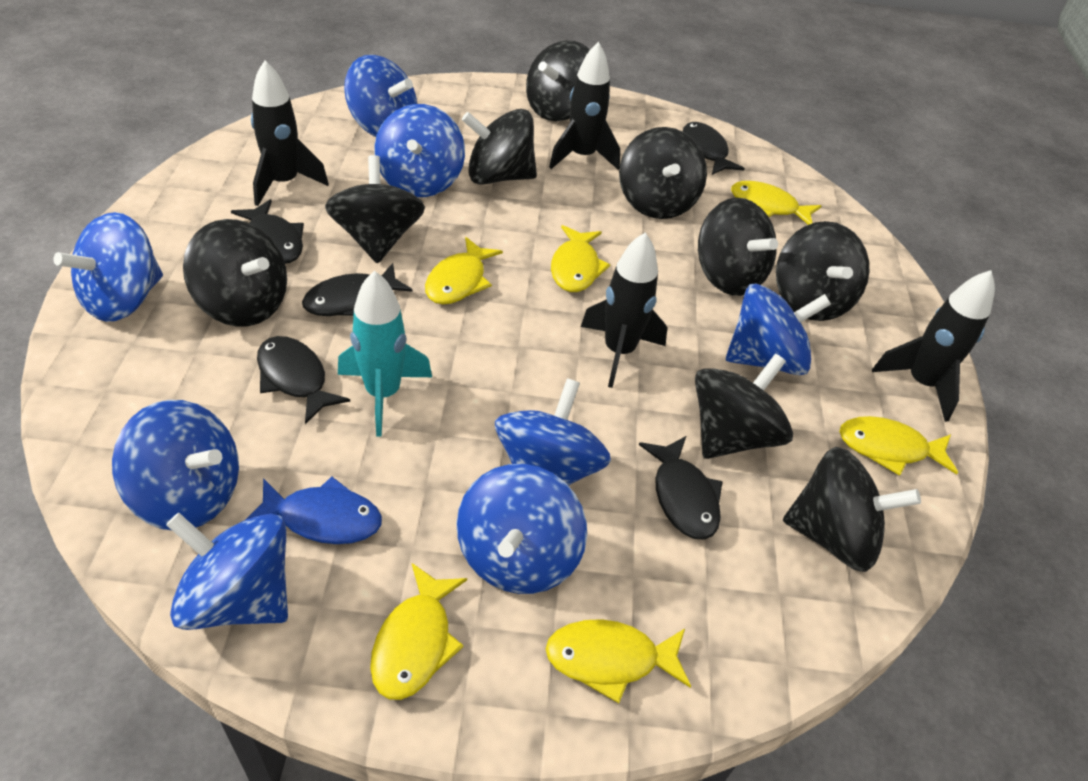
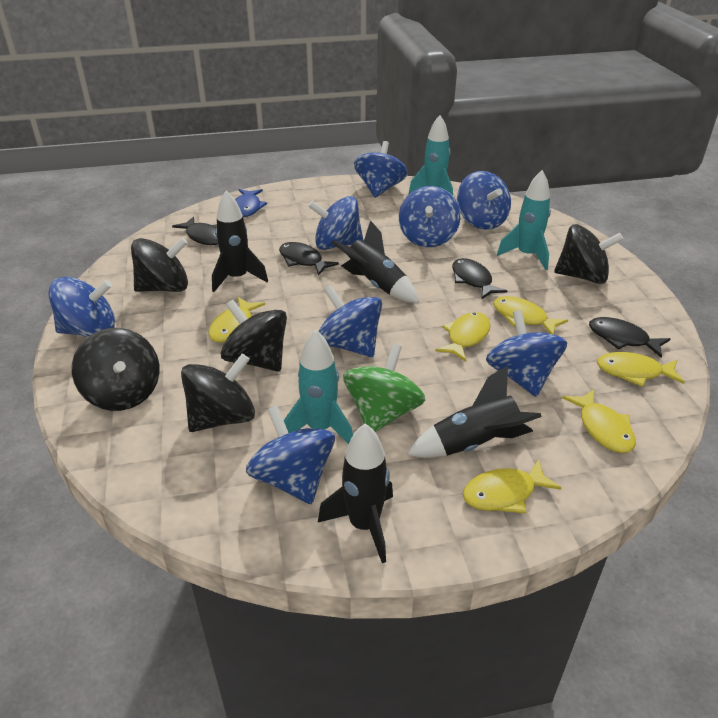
black fish: 5 -> 4
black spinning top: 9 -> 5
green spinning top: 0 -> 1
turquoise rocket: 1 -> 3

